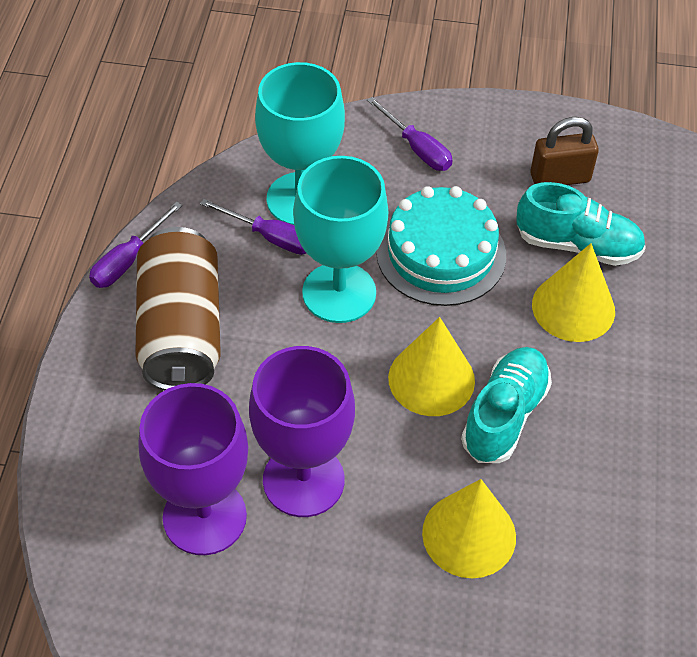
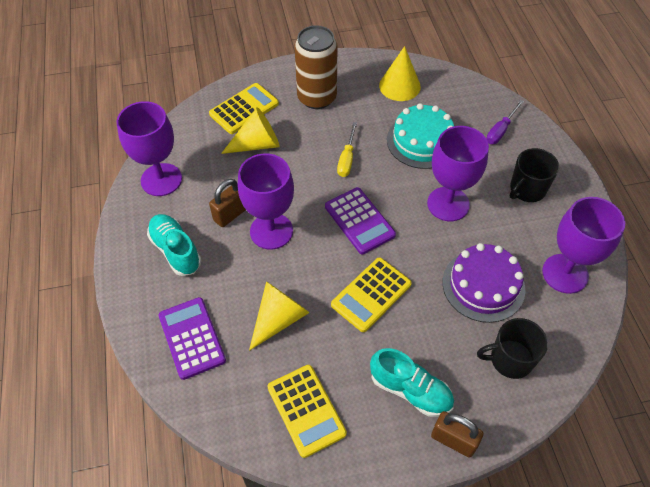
black mug: 0 -> 2
brown padlock: 1 -> 2
purple cake: 0 -> 1
purple calculator: 0 -> 2
purple goblet: 2 -> 4
purple screwdriver: 3 -> 1
turquoise goblet: 2 -> 0
yellow calculator: 0 -> 3
yellow screwdriver: 0 -> 1

